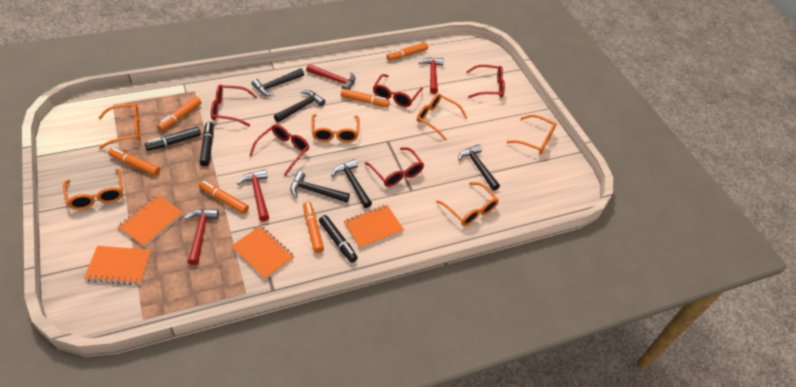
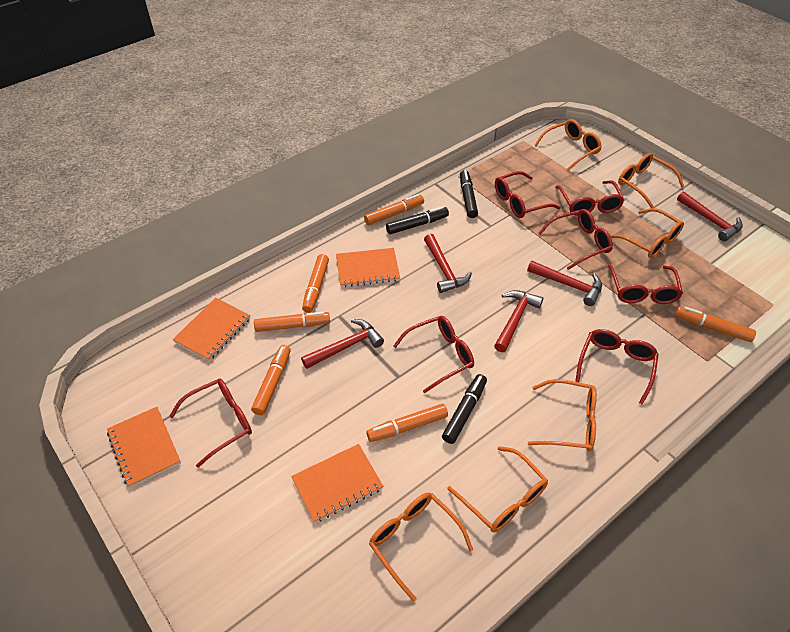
black hammer: 5 -> 0
red glasses: 5 -> 7
red hammer: 4 -> 5

